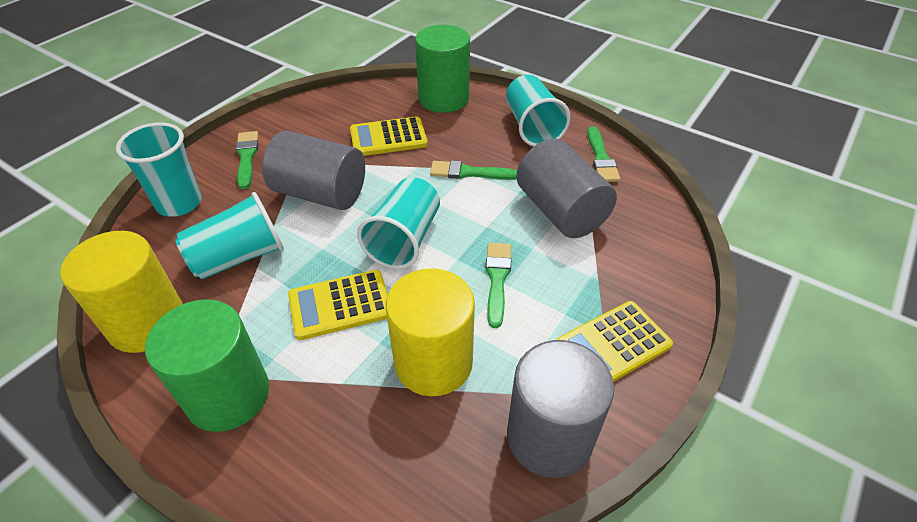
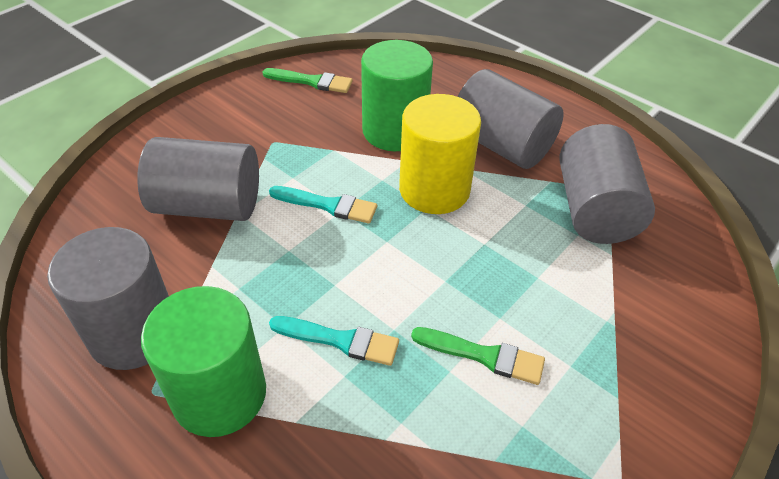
green brush: 4 -> 2
grey cylinder: 3 -> 4
turquoise brush: 0 -> 2
turquoise cup: 4 -> 0
yellow calculator: 3 -> 0
yellow cylinder: 2 -> 1

